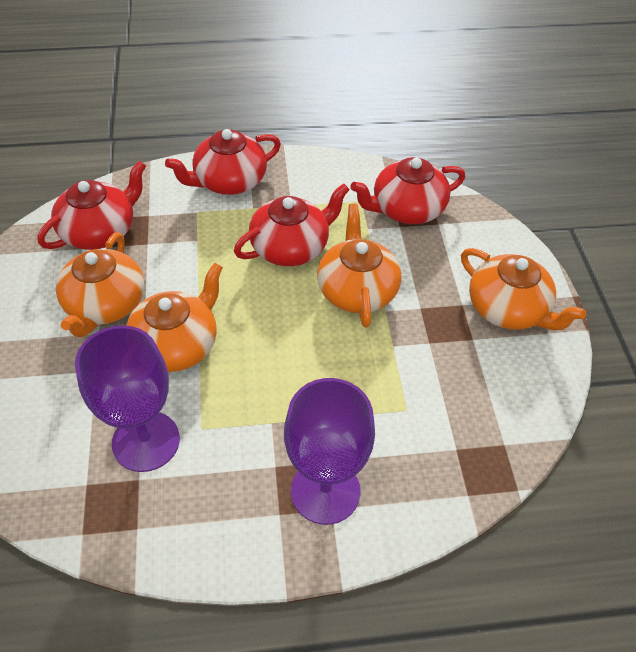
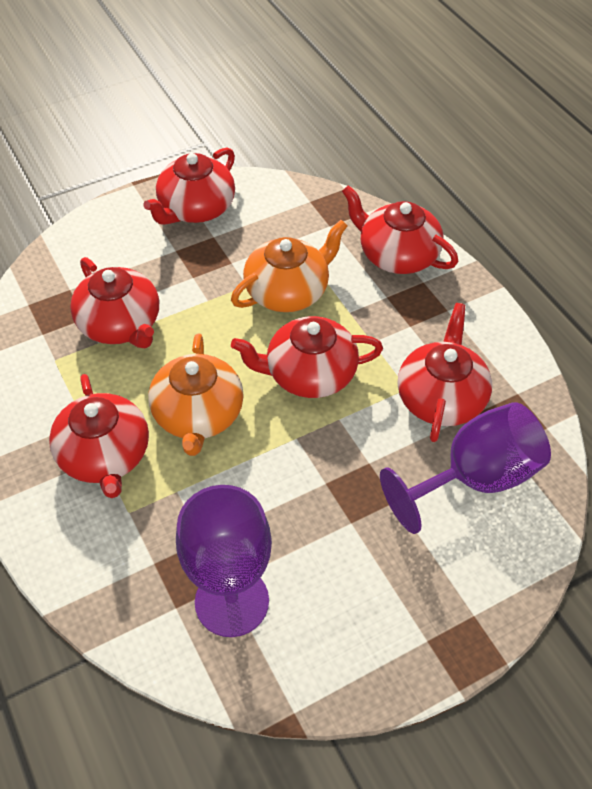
orange teapot: 4 -> 2
red teapot: 4 -> 6

